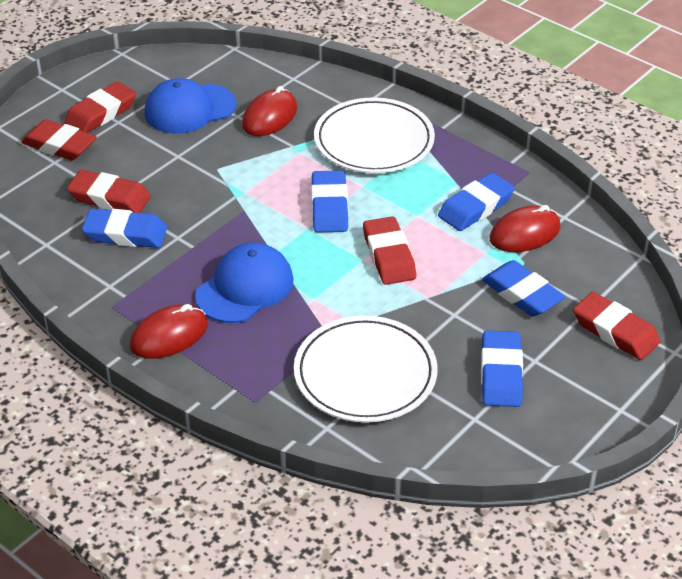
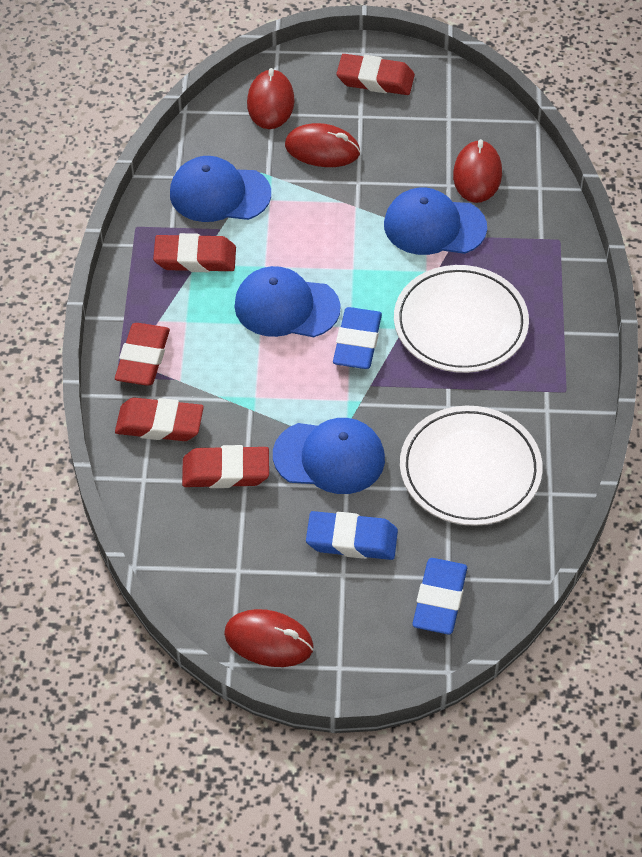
blue cap: 2 -> 4
blue eraser: 5 -> 3
red mouse: 3 -> 4

